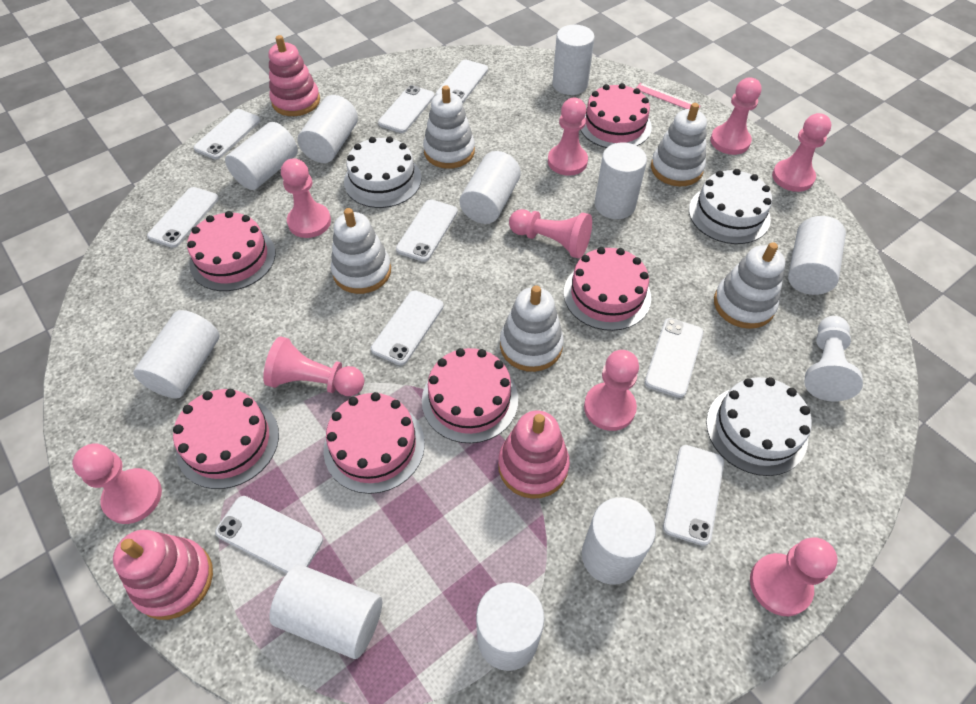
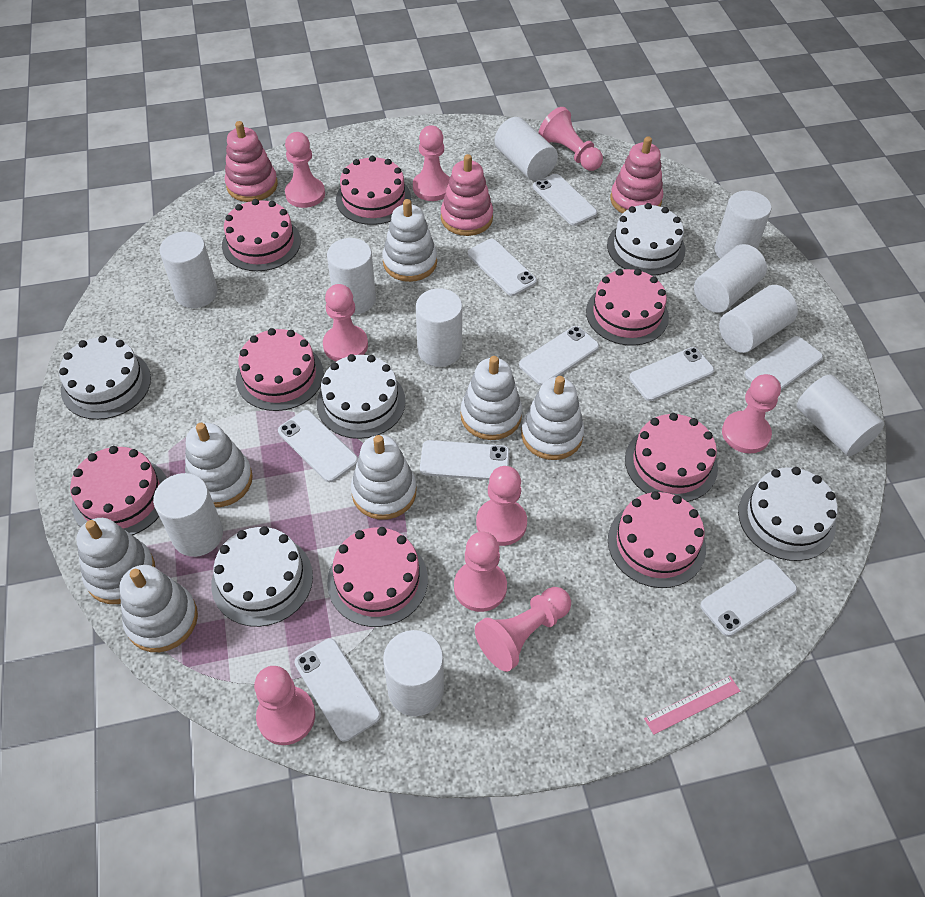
pink cake: 6 -> 8
white cake: 3 -> 5
white pawn: 1 -> 0
white stacking toy: 5 -> 7

